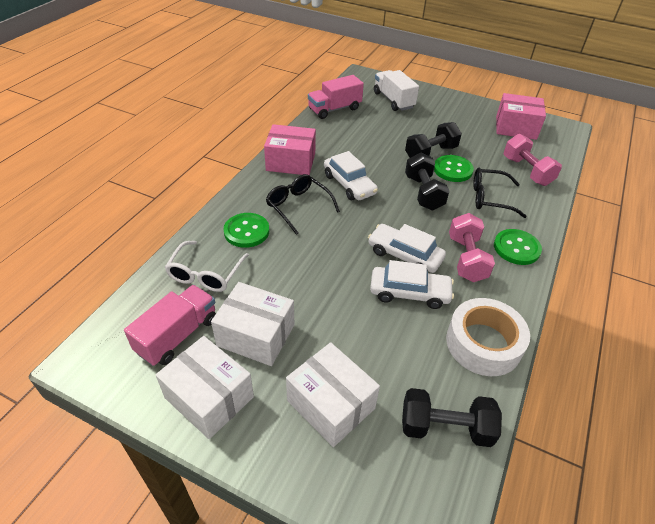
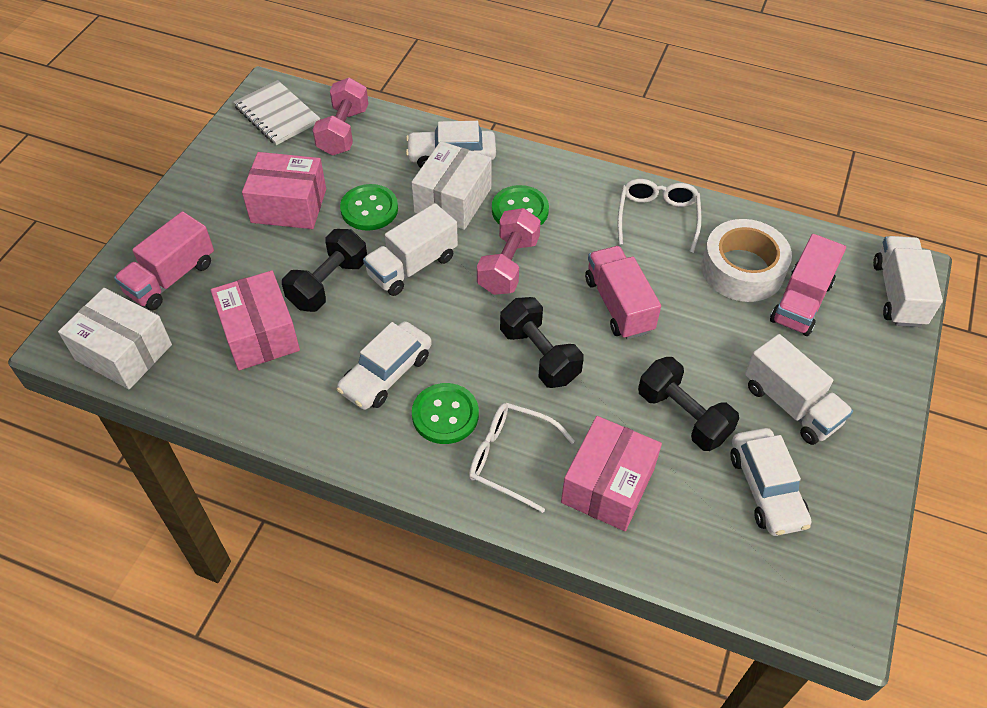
black glasses: 2 -> 0
pink box: 2 -> 3
pink truck: 2 -> 3
white box: 3 -> 2
white glasses: 1 -> 2
white notebook: 0 -> 1
white truck: 1 -> 3

